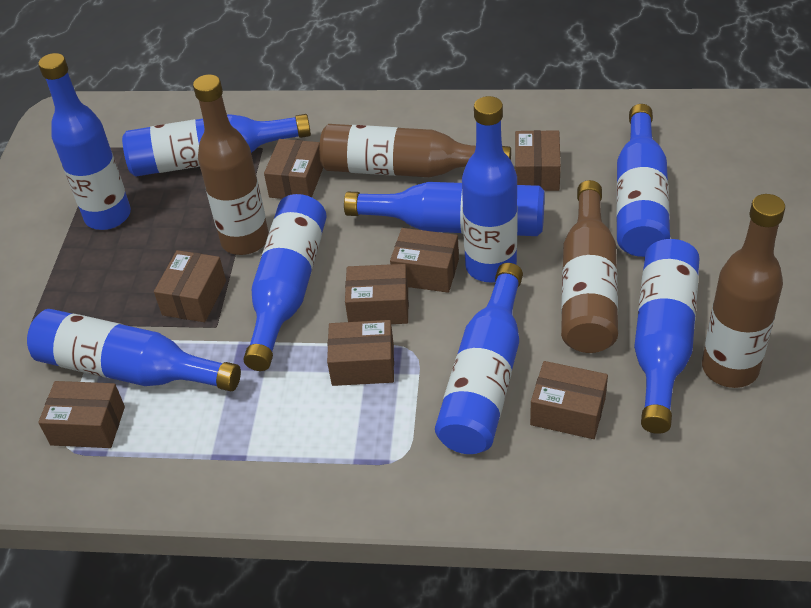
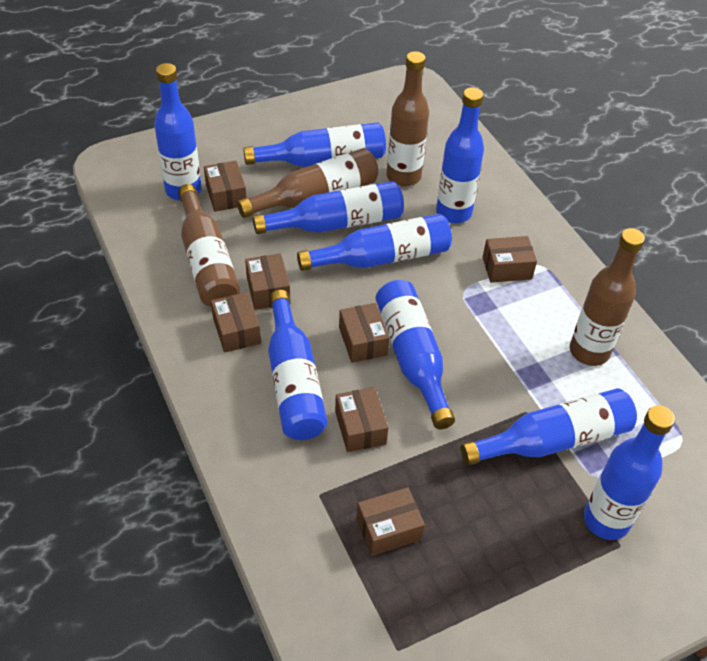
brown box: 8 -> 7

